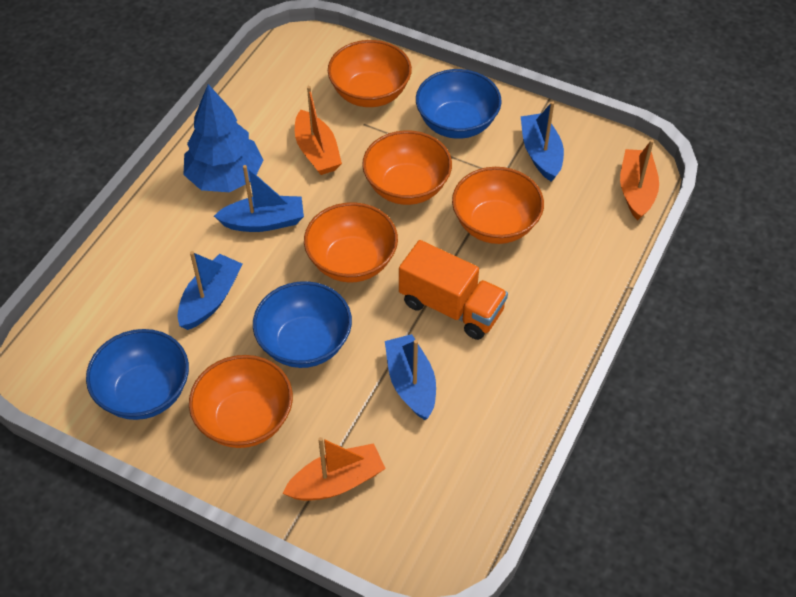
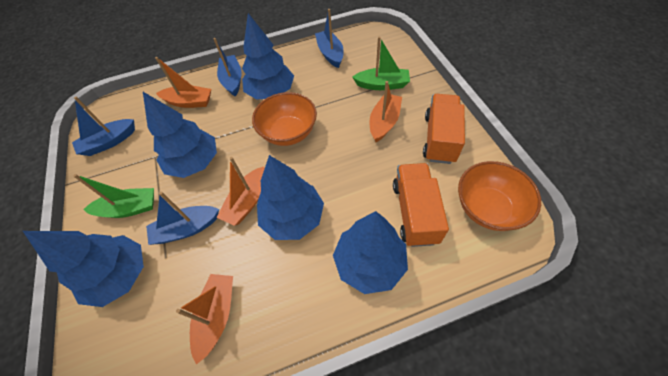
blue bowl: 3 -> 0
blue tree: 1 -> 5
green boat: 0 -> 2
orange boat: 3 -> 4
orange bowl: 5 -> 2
orange truck: 1 -> 2

